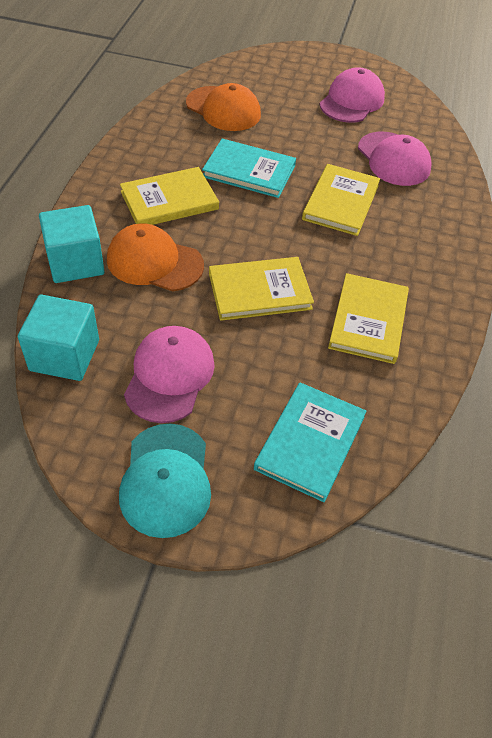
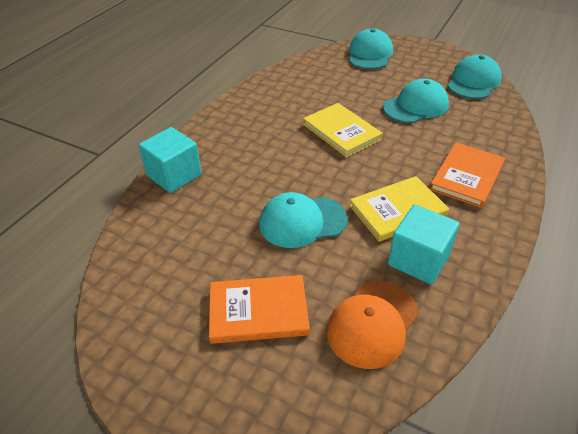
orange book: 0 -> 2
orange cap: 2 -> 1
pink cap: 3 -> 0
turquoise book: 2 -> 0
turquoise cap: 1 -> 4
yellow book: 4 -> 2

